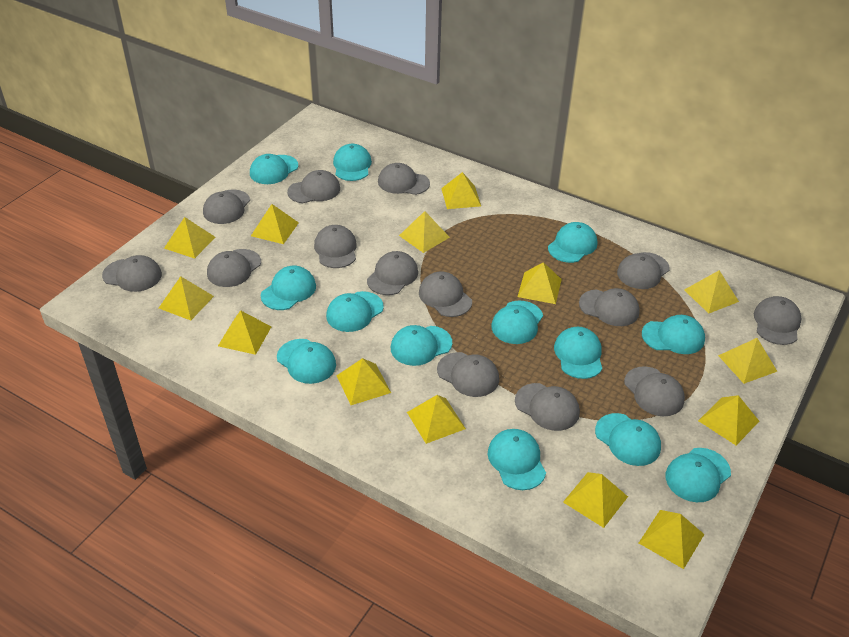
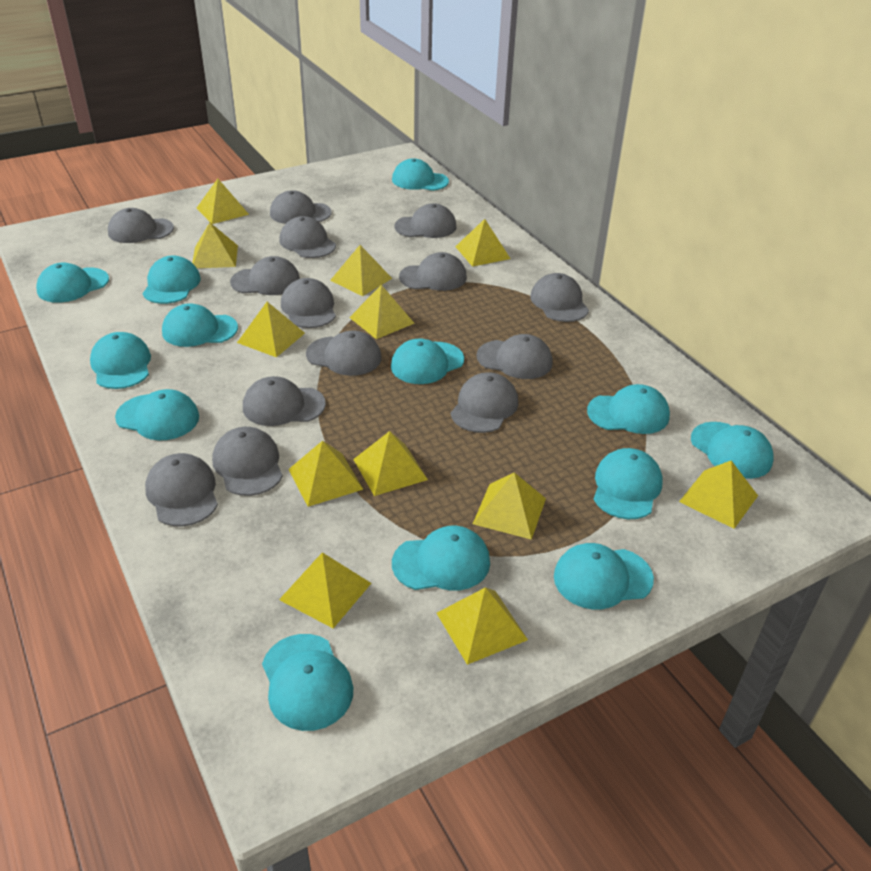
yellow pyramid: 14 -> 12

